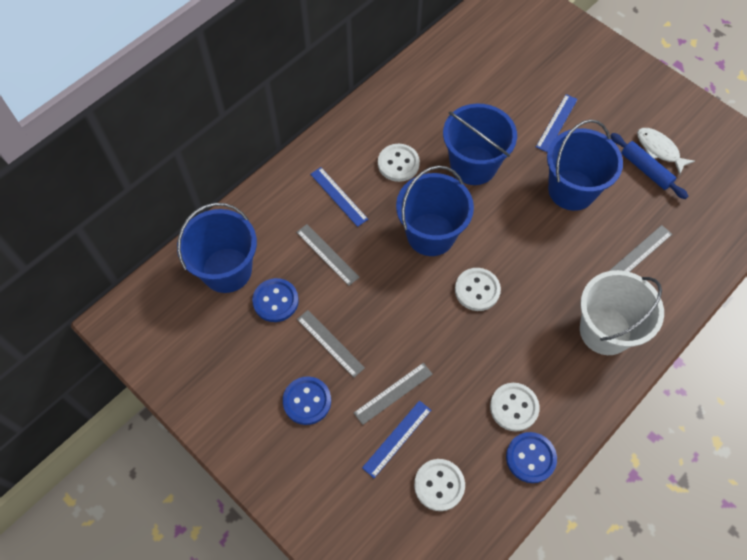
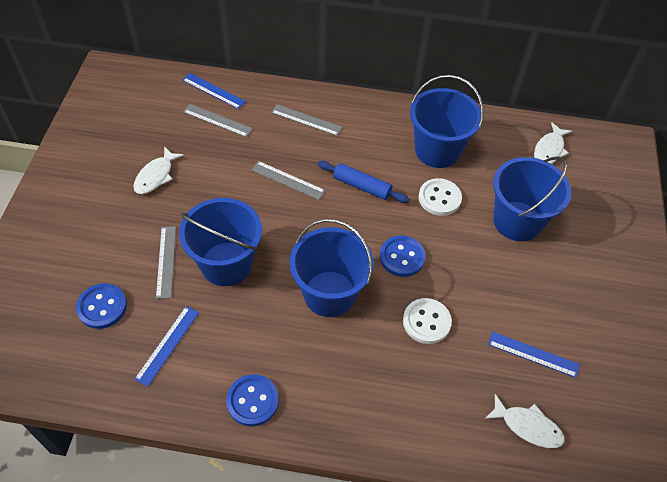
white bucket: 1 -> 0
white button: 4 -> 2
white fish: 1 -> 3

